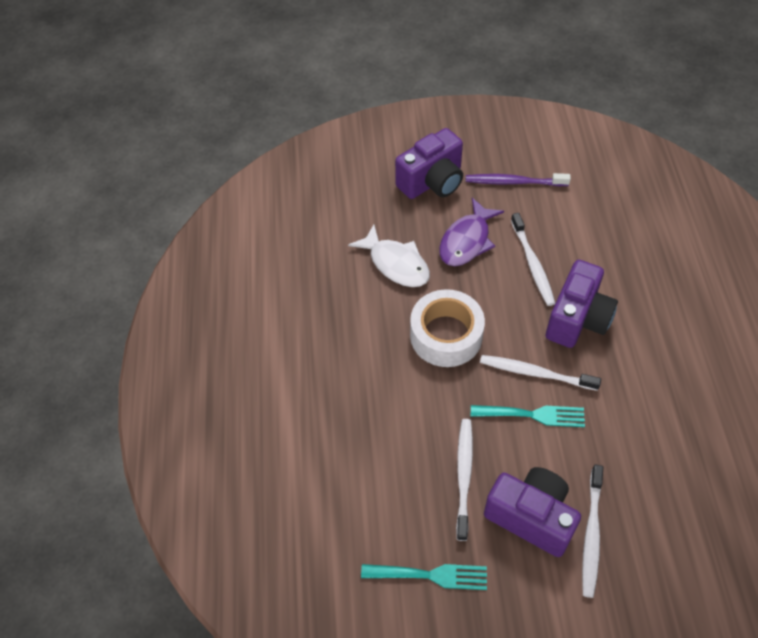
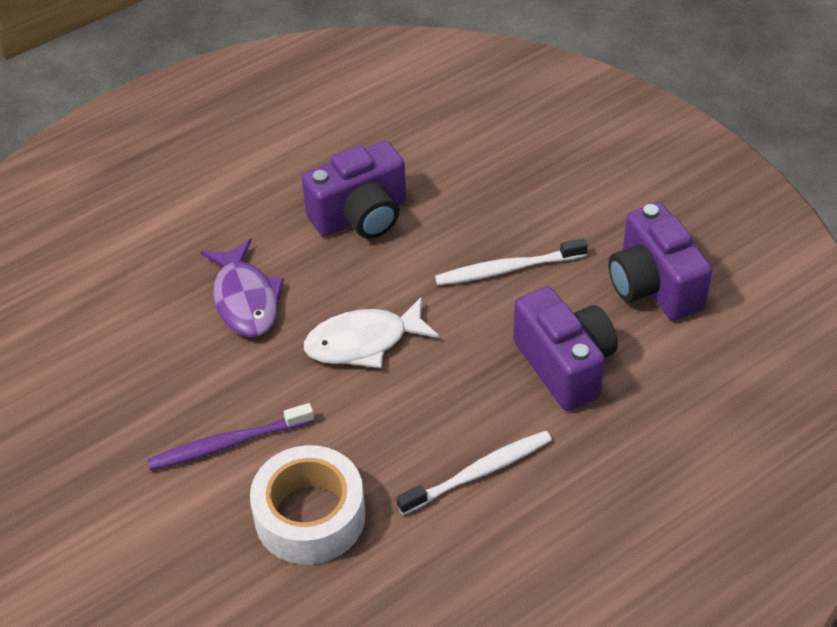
turquoise fork: 2 -> 0
white toothbrush: 4 -> 2

